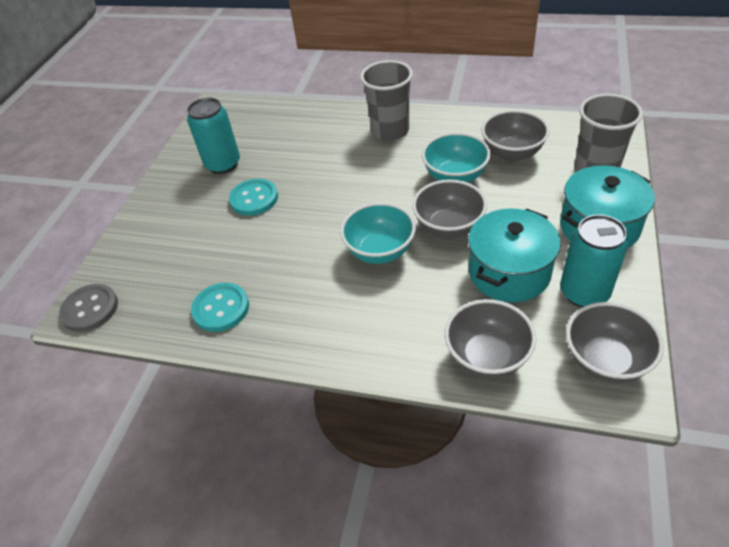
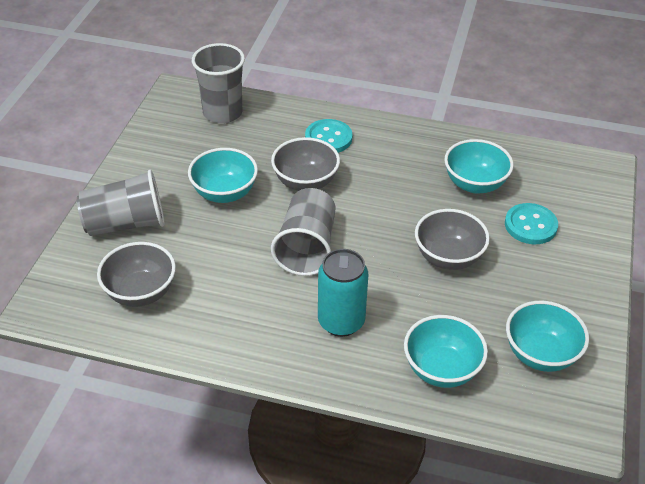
grey bowl: 4 -> 3
grey button: 1 -> 0
grey cup: 2 -> 3
turquoise bowl: 2 -> 4
turquoise can: 2 -> 1
turquoise pot: 2 -> 0

